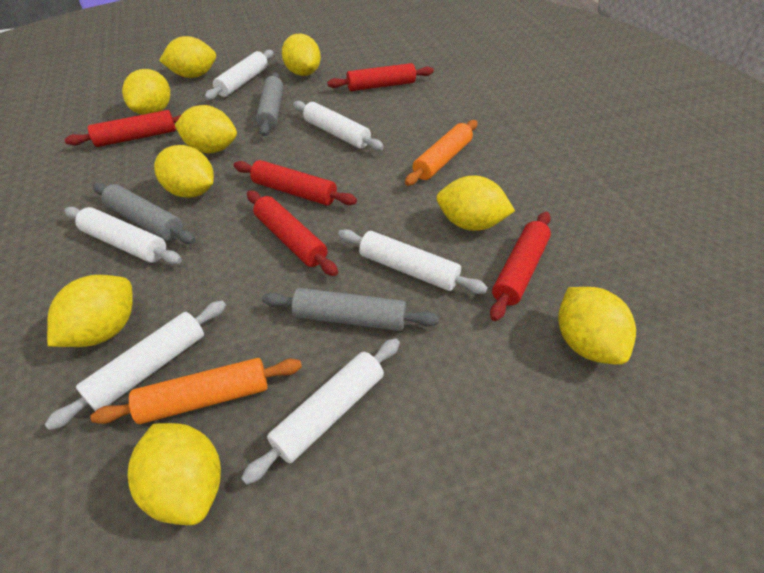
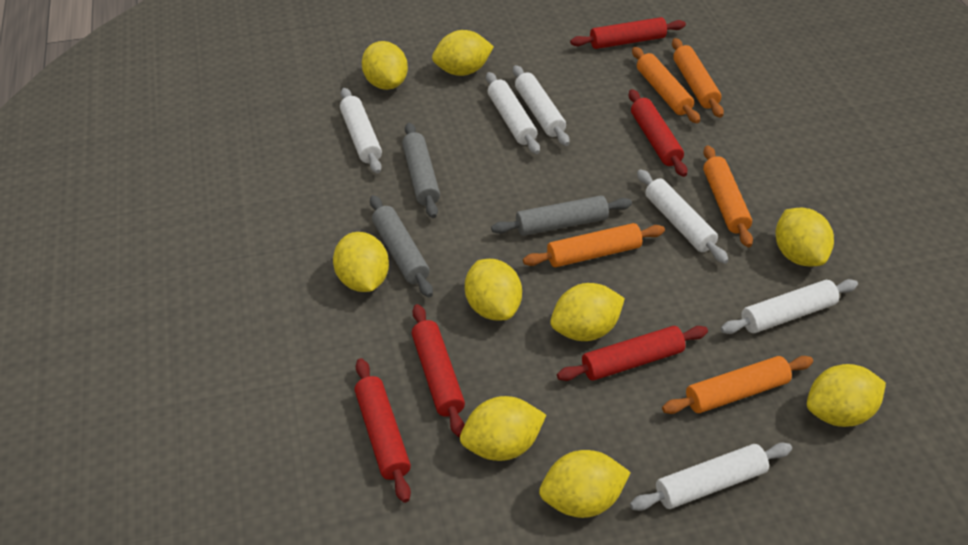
orange rolling pin: 2 -> 5

